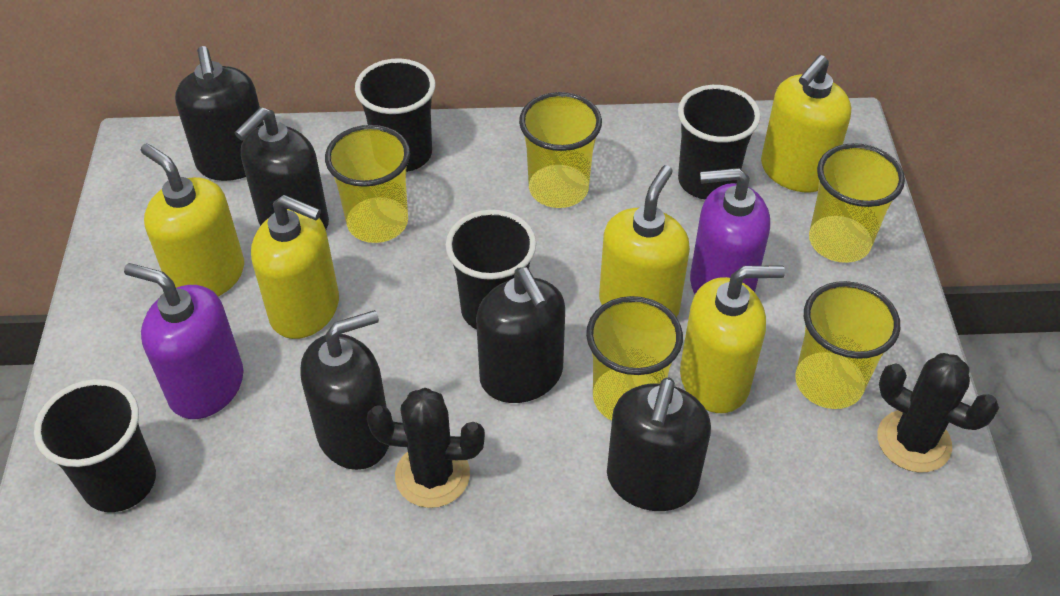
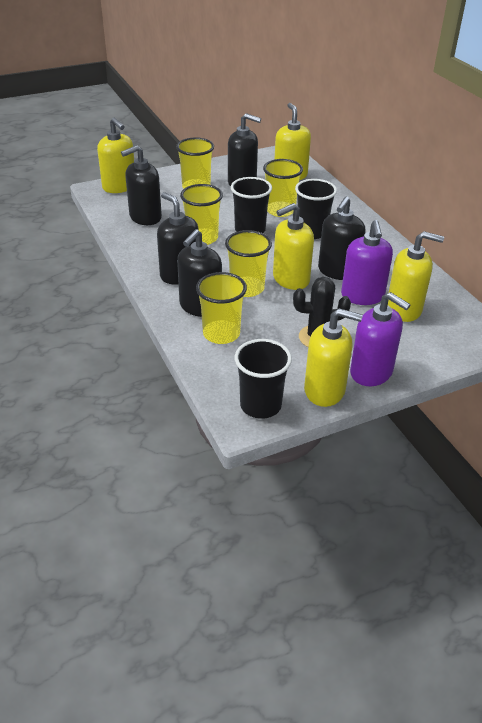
black cactus: 2 -> 1
black cup: 4 -> 3

